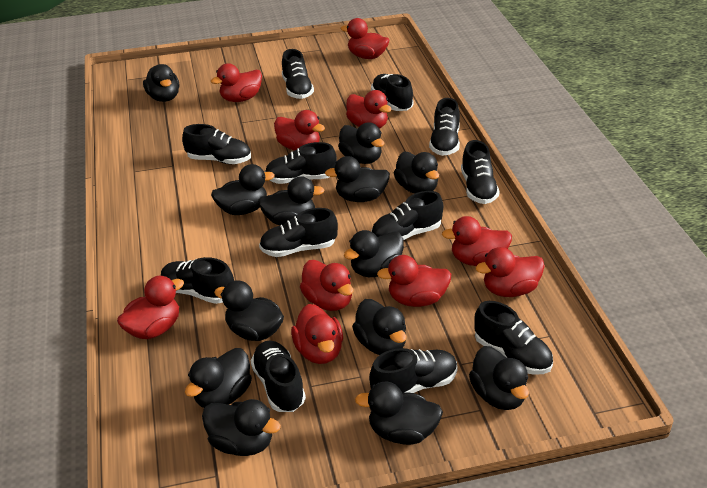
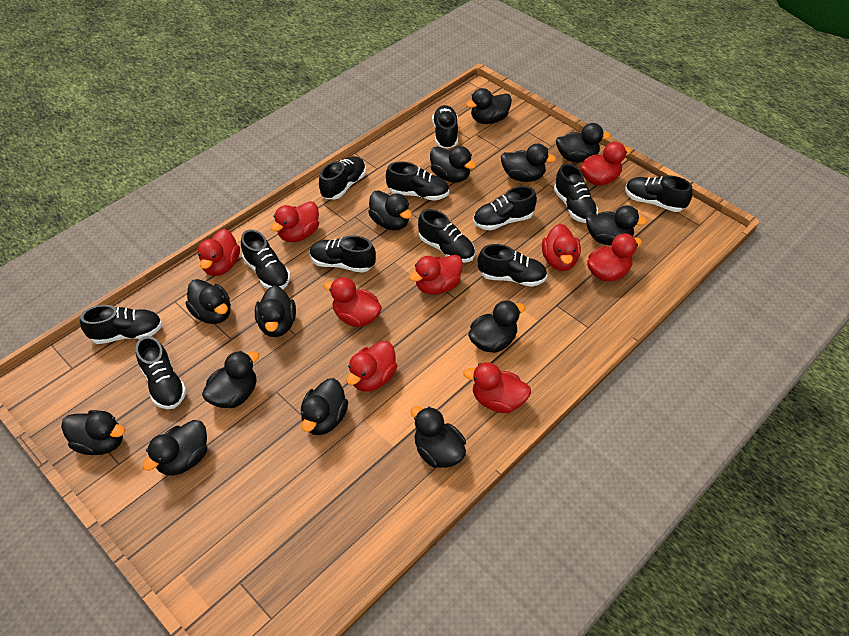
black duck: 13 -> 14
red duck: 10 -> 9

